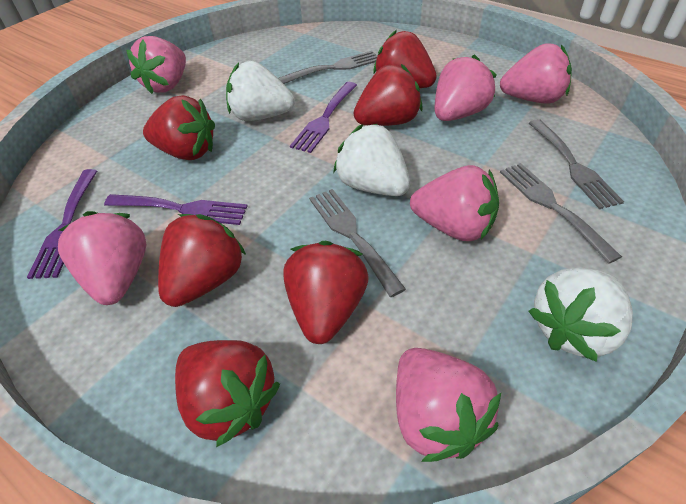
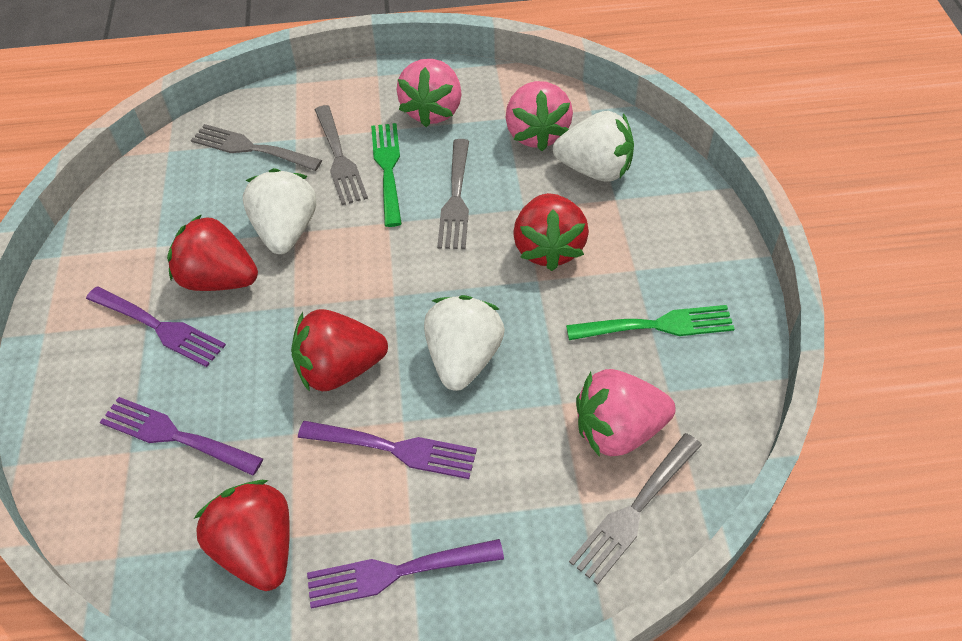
green fork: 0 -> 2
pink strawberry: 6 -> 3
purple fork: 3 -> 4
red strawberry: 6 -> 4

